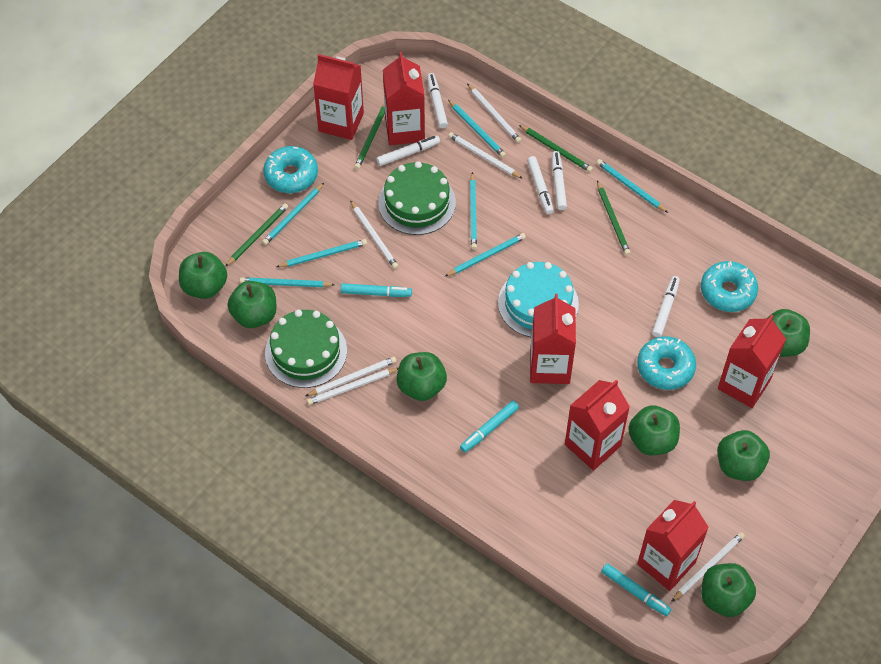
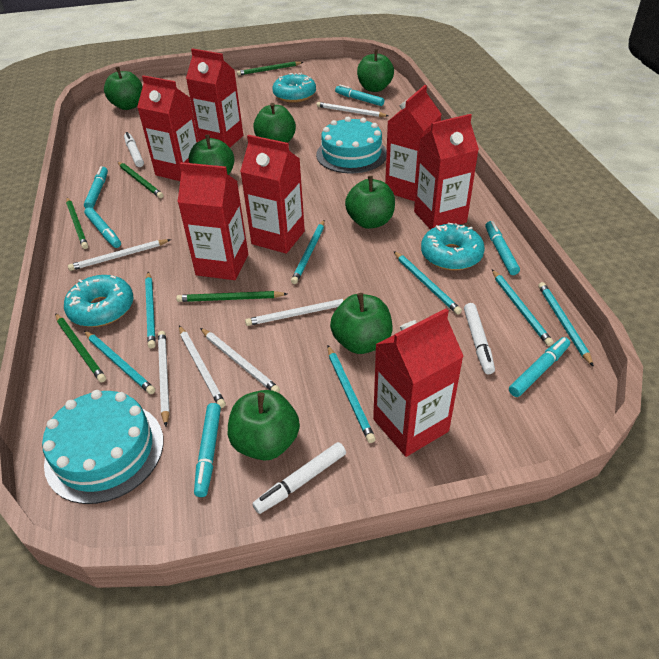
green cake: 2 -> 0
green pencil: 4 -> 5
red carton: 6 -> 7
turquoise cake: 1 -> 2
turquoise marker: 3 -> 6
white marker: 5 -> 3

